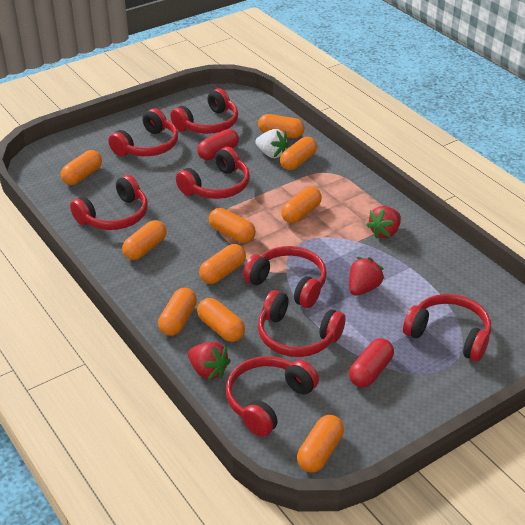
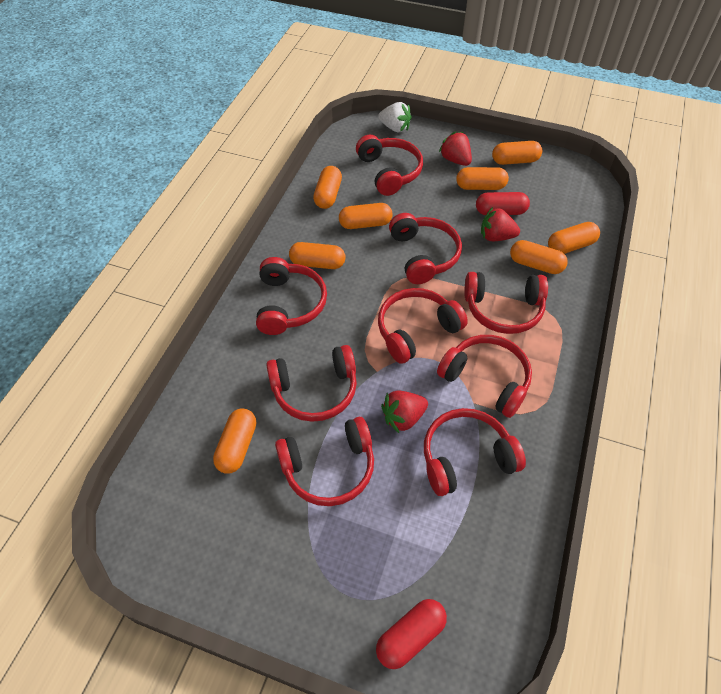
orange capsule: 10 -> 8
red headphones: 8 -> 9

